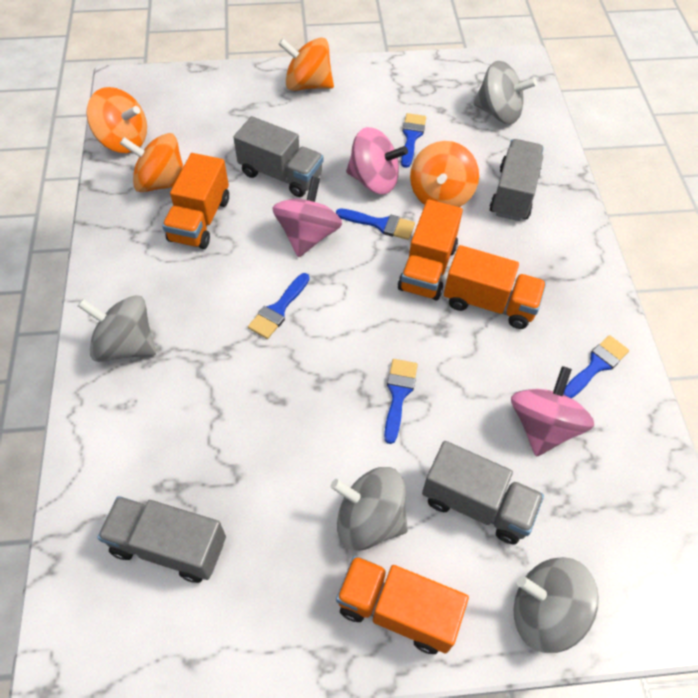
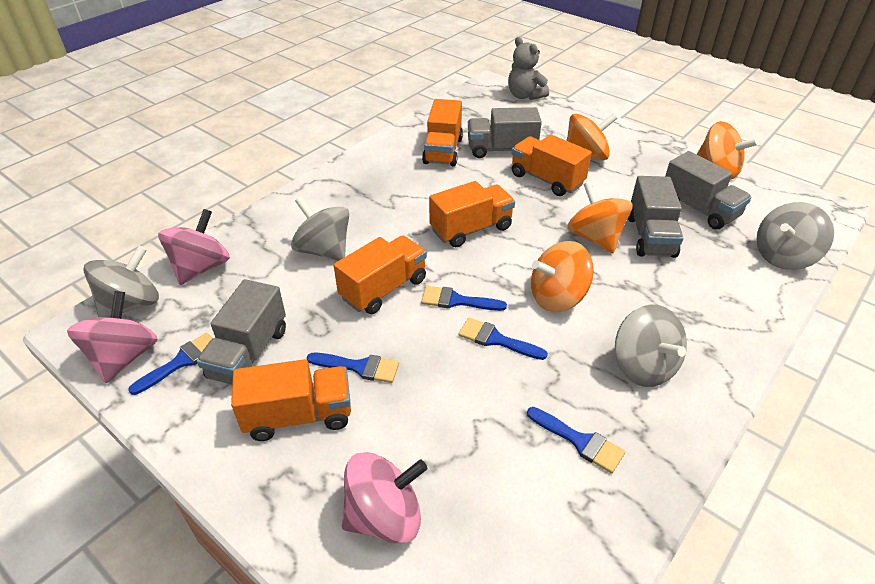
grey teddy bear: 0 -> 1
orange truck: 4 -> 5

